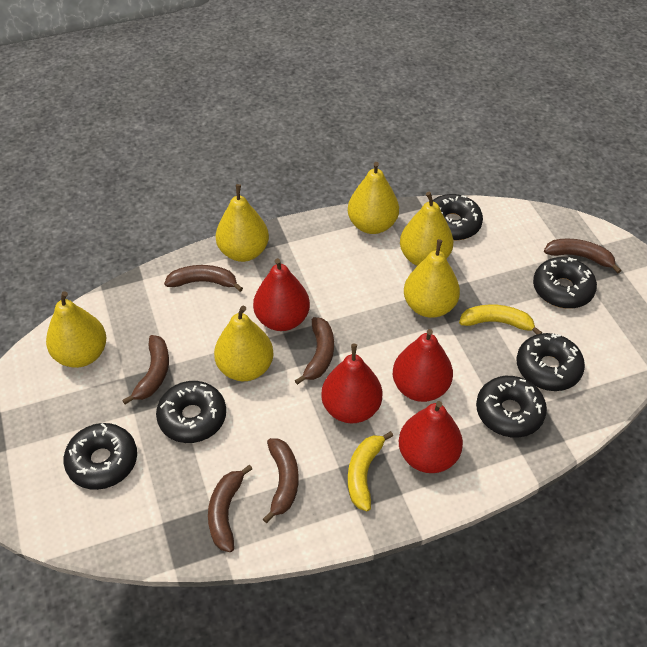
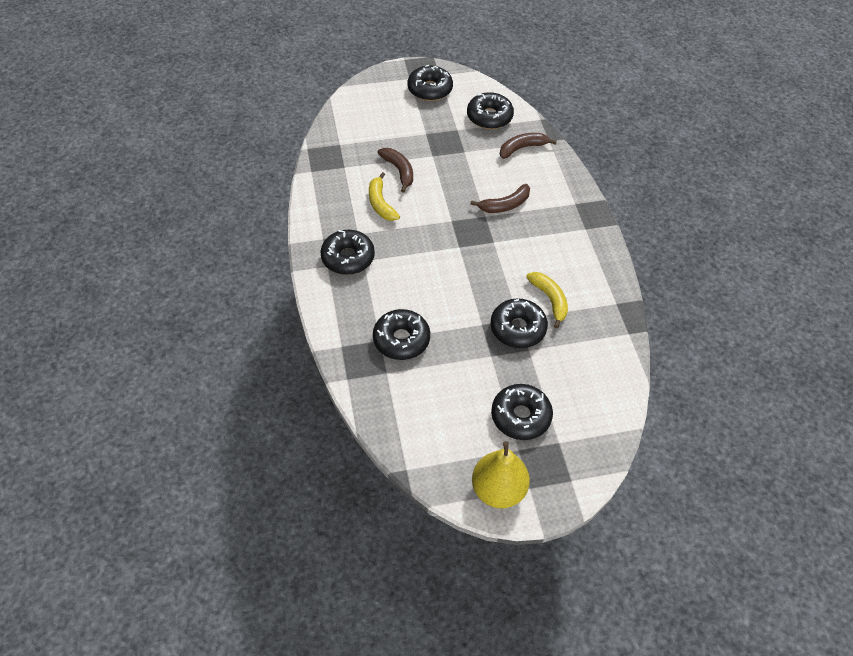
brown banana: 6 -> 3
red pear: 4 -> 0
yellow pear: 6 -> 1

